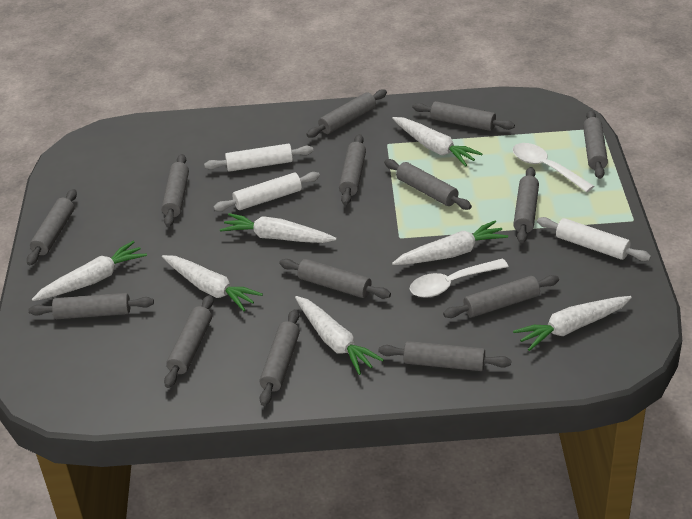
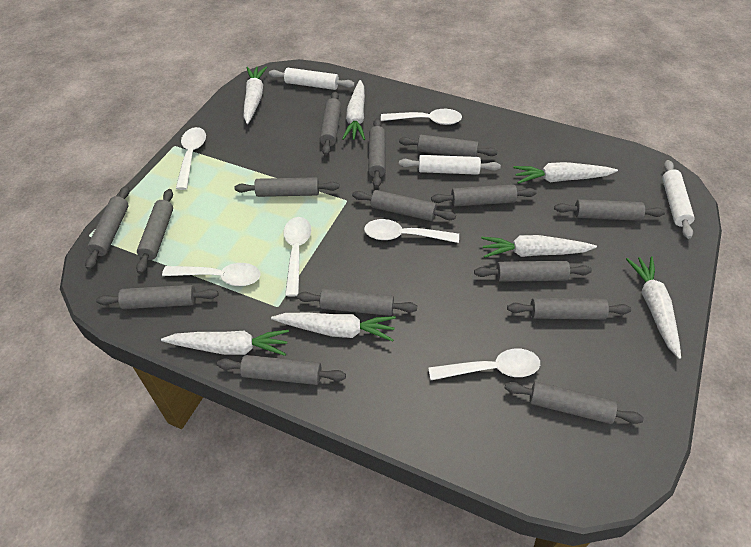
grey rolling pin: 14 -> 15
white spoon: 2 -> 6

